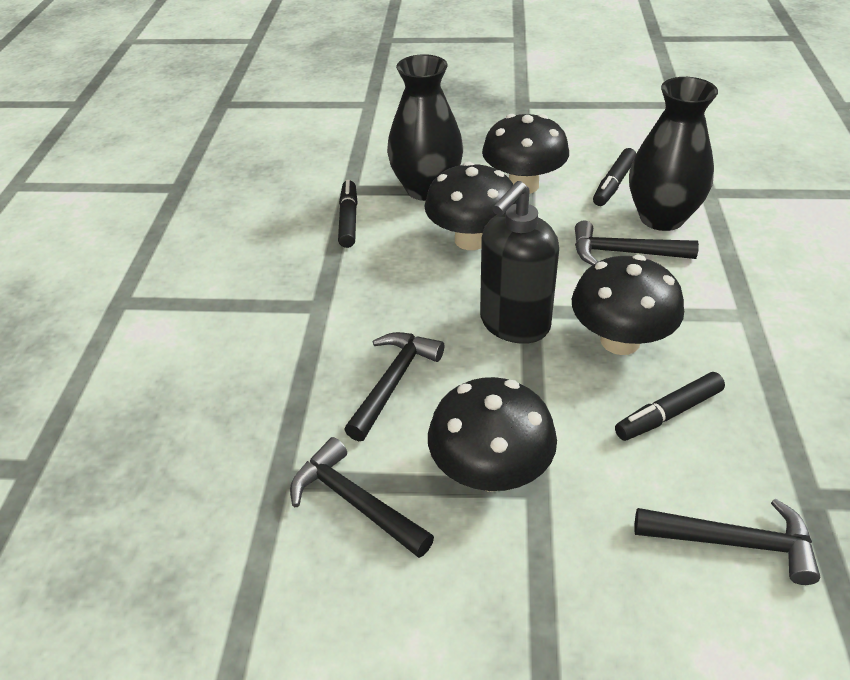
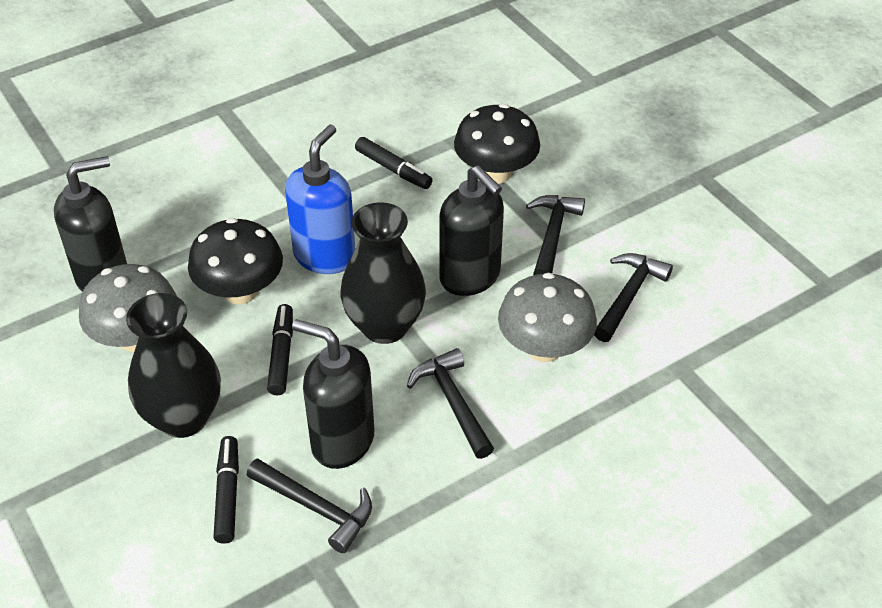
black mushroom: 4 -> 2
black soap dispenser: 1 -> 3
blue soap dispenser: 0 -> 1
grey mushroom: 0 -> 2

